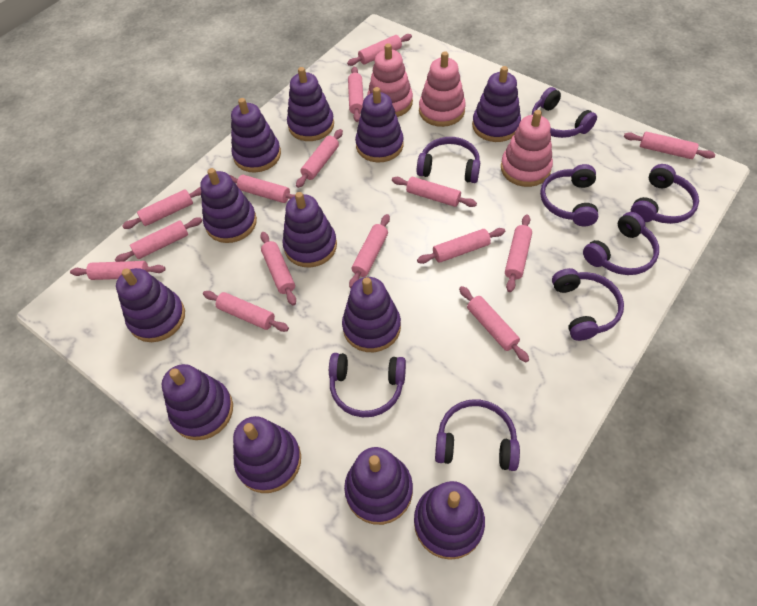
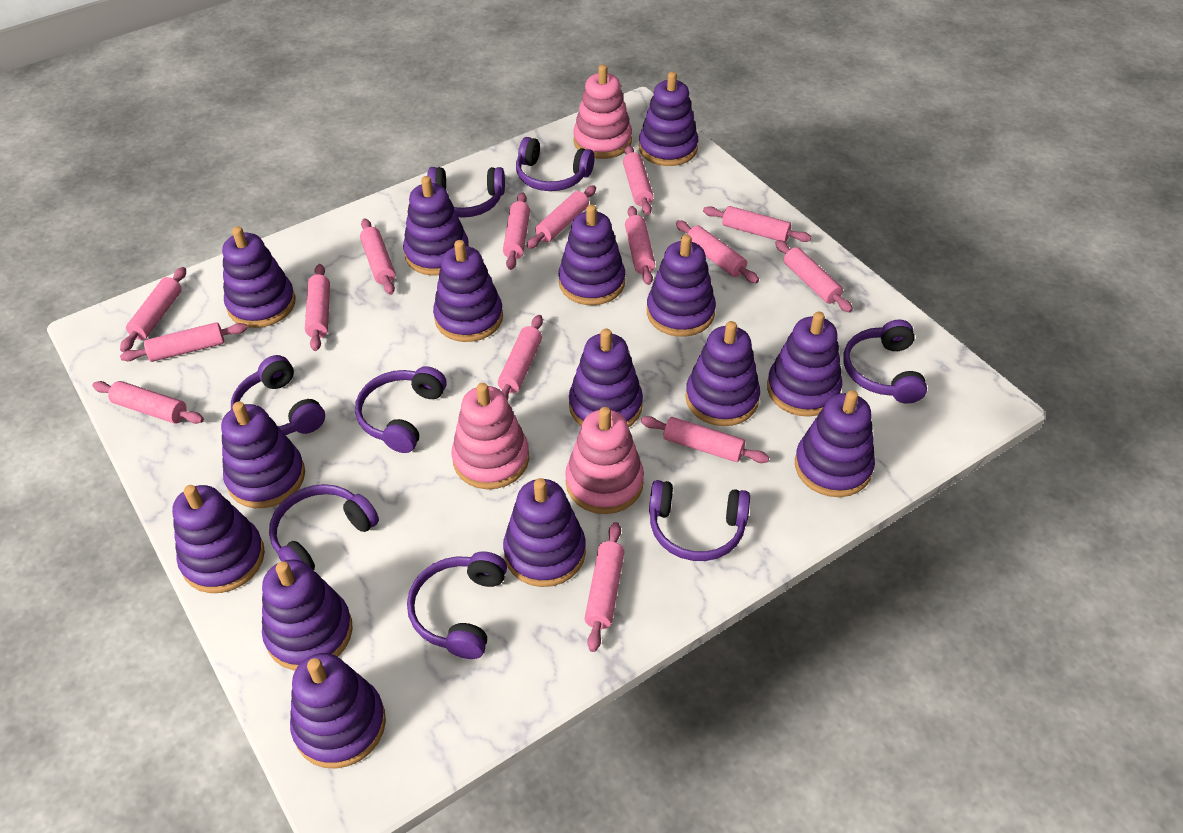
purple stacking toy: 12 -> 15

